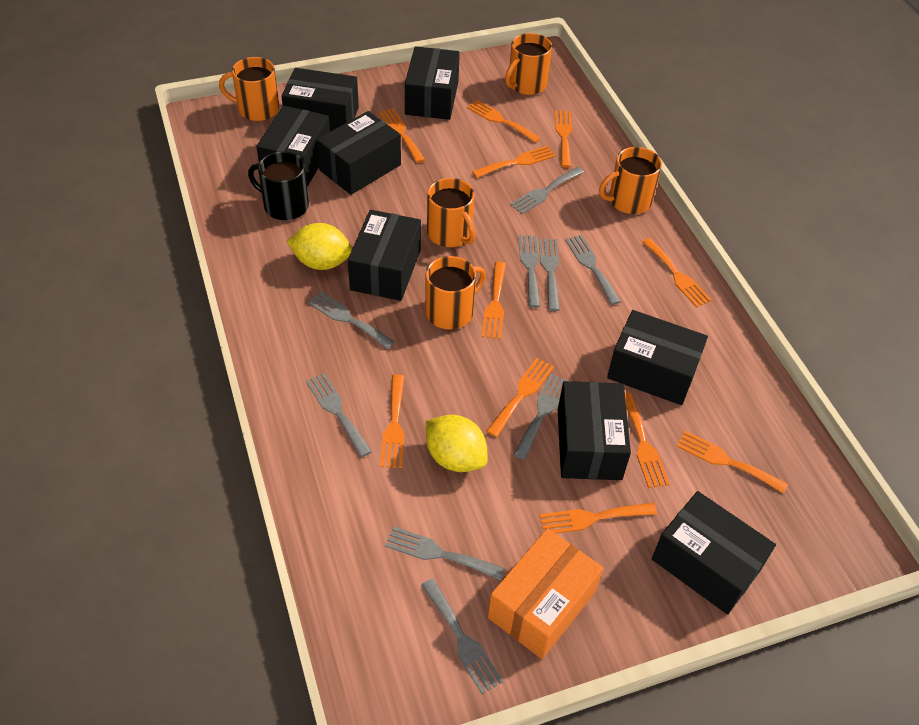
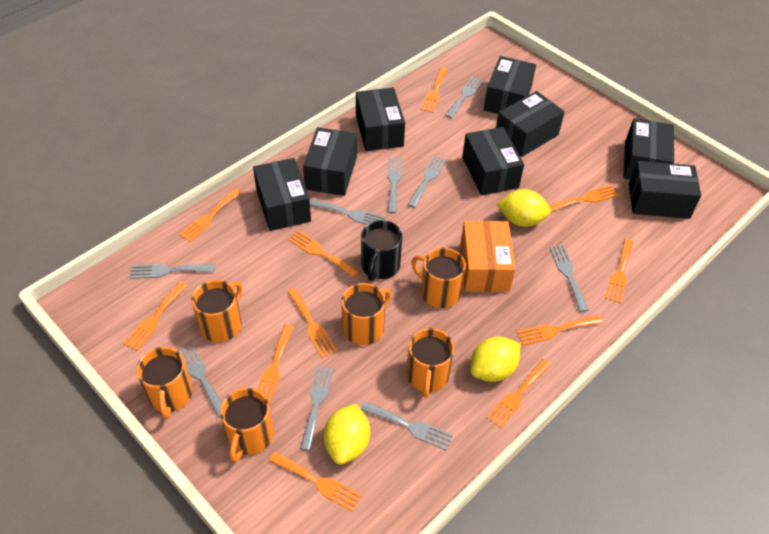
orange mug: 5 -> 6
yellow lemon: 2 -> 3

